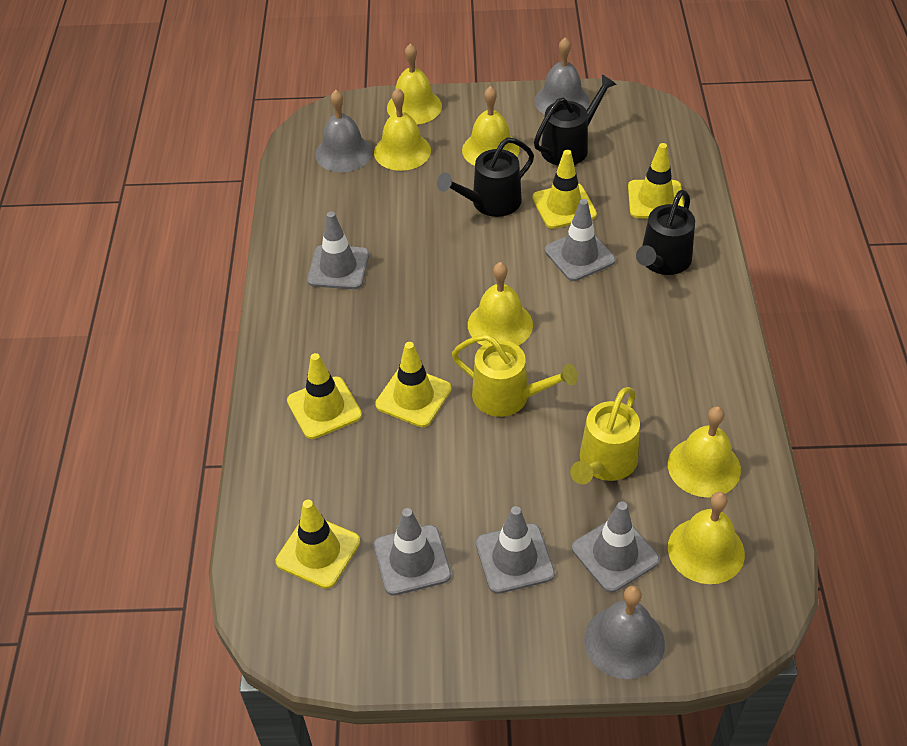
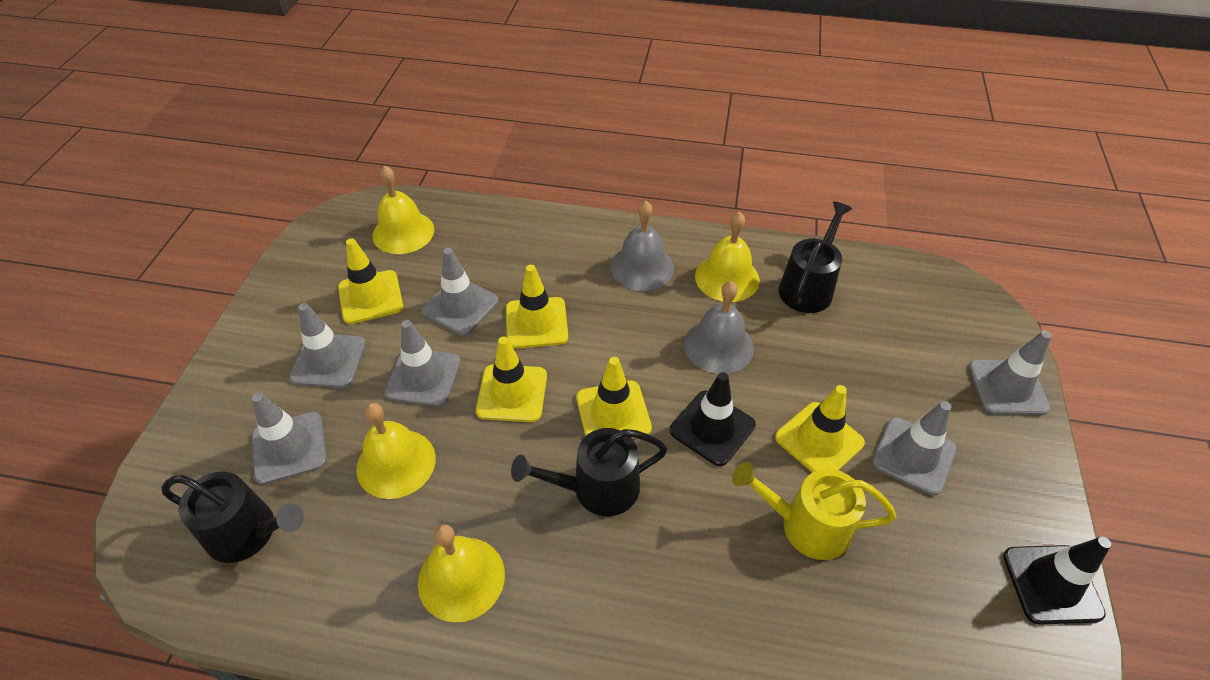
black traffic cone: 0 -> 2
grey bell: 3 -> 2
grey traffic cone: 5 -> 6
yellow bell: 6 -> 4
yellow watering can: 2 -> 1

